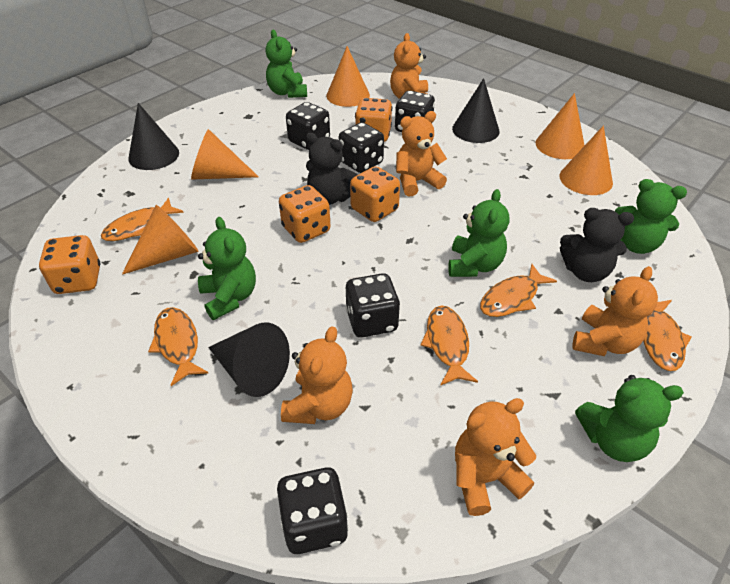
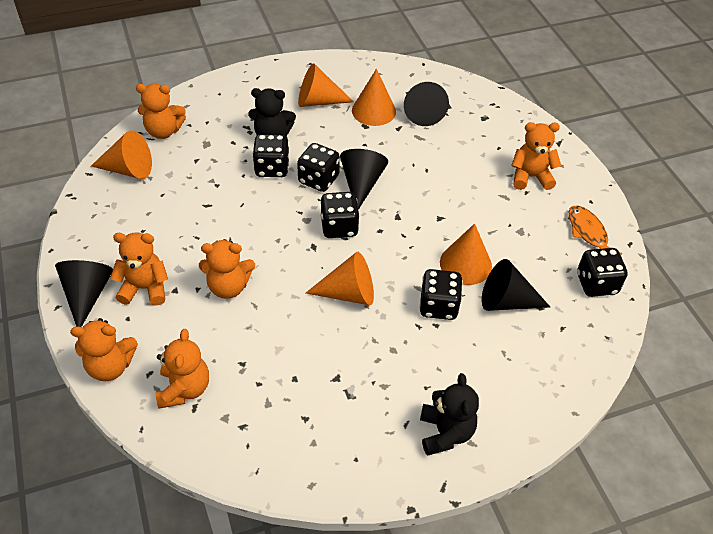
black cone: 3 -> 4
green teddy bear: 5 -> 0
orange dice: 4 -> 0
orange fish: 5 -> 1
orange teddy bear: 5 -> 6

